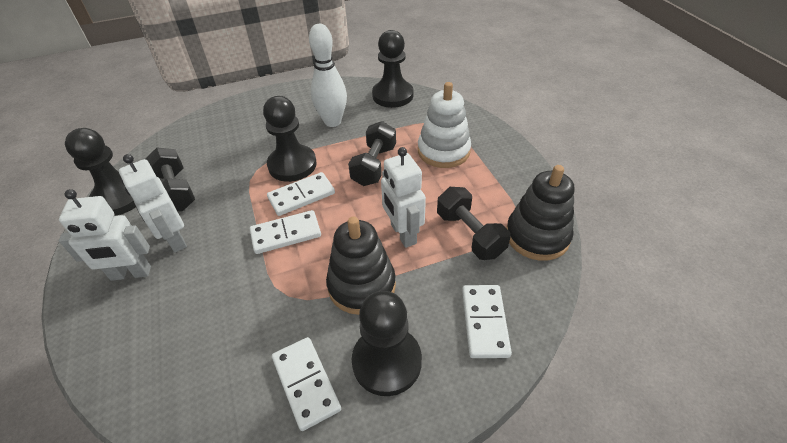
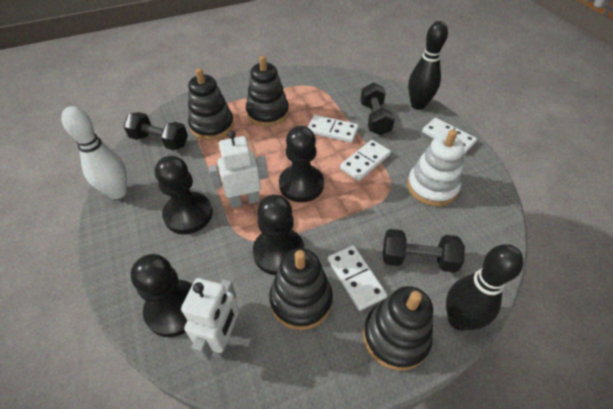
black bowling pin: 0 -> 2
black stacking toy: 2 -> 4
white robot: 3 -> 2

